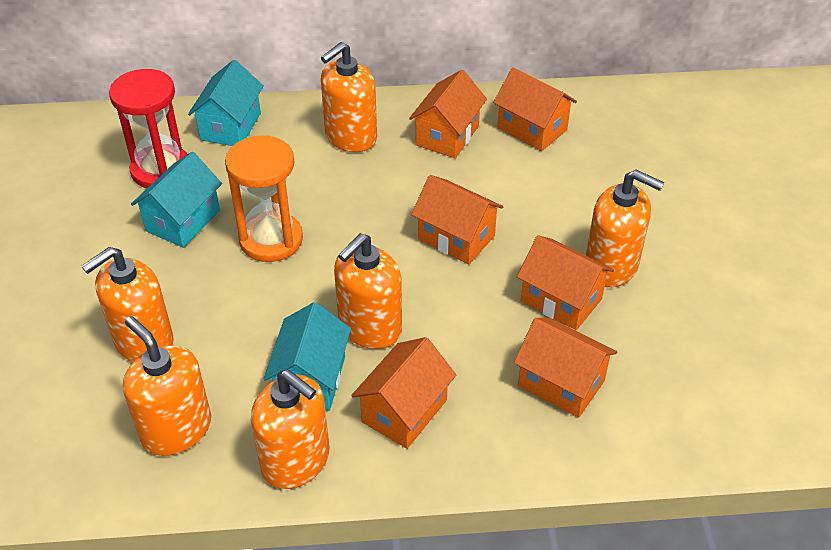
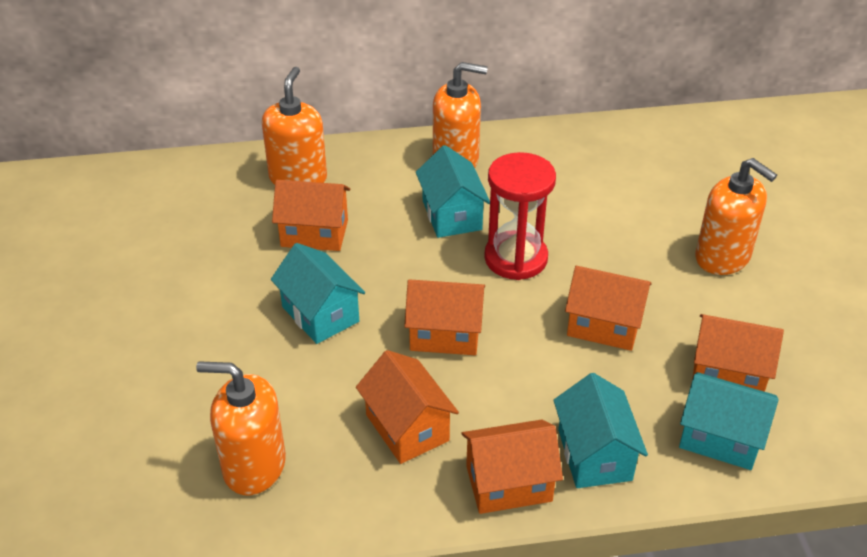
orange hourglass: 1 -> 0
orange soap dispenser: 6 -> 4
turquoise house: 3 -> 4

